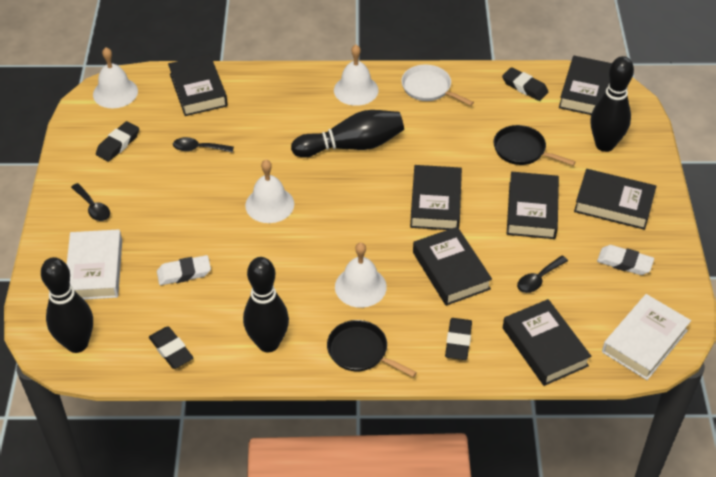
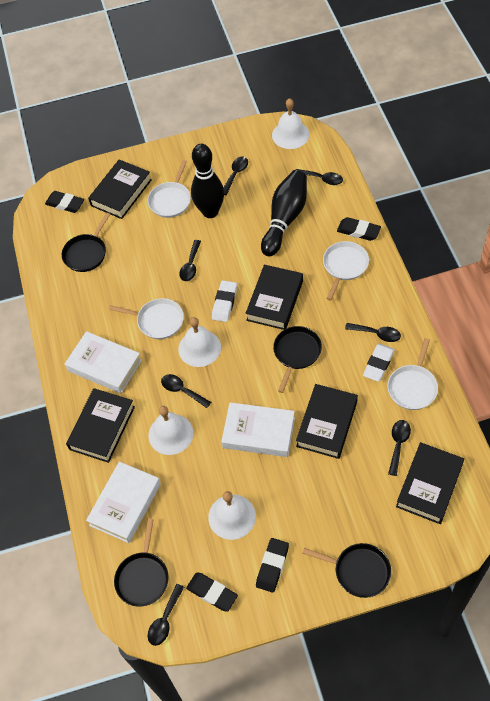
black book: 7 -> 5
black bowling pin: 4 -> 2
black pan: 2 -> 4
black spoon: 3 -> 7
white book: 2 -> 3
white pan: 1 -> 4

